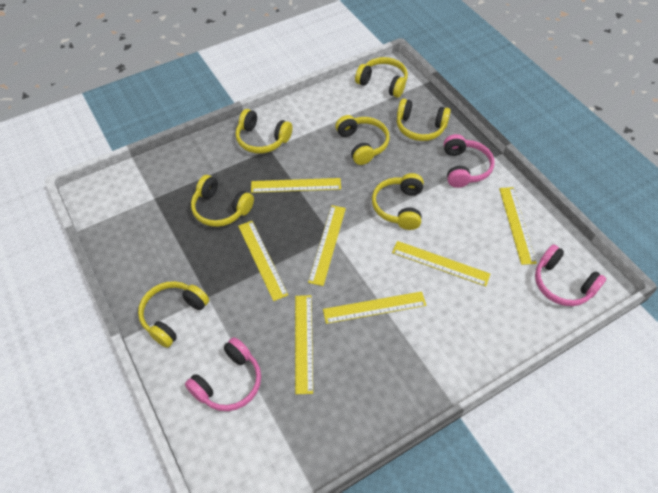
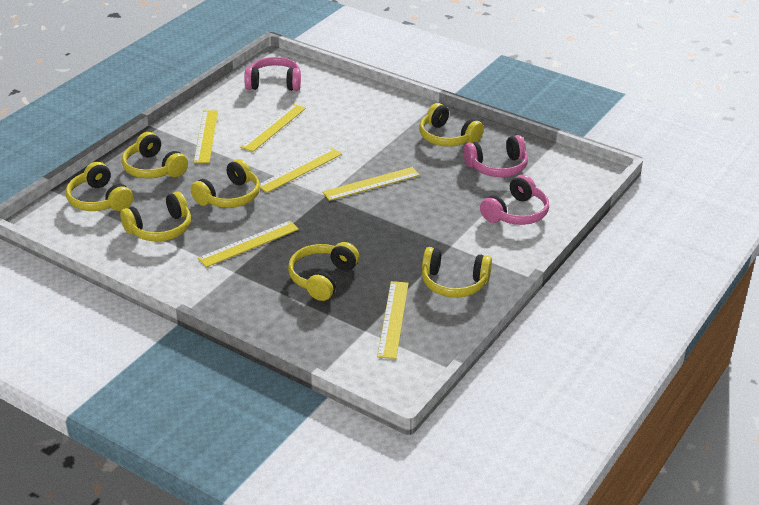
yellow ruler: 7 -> 6

